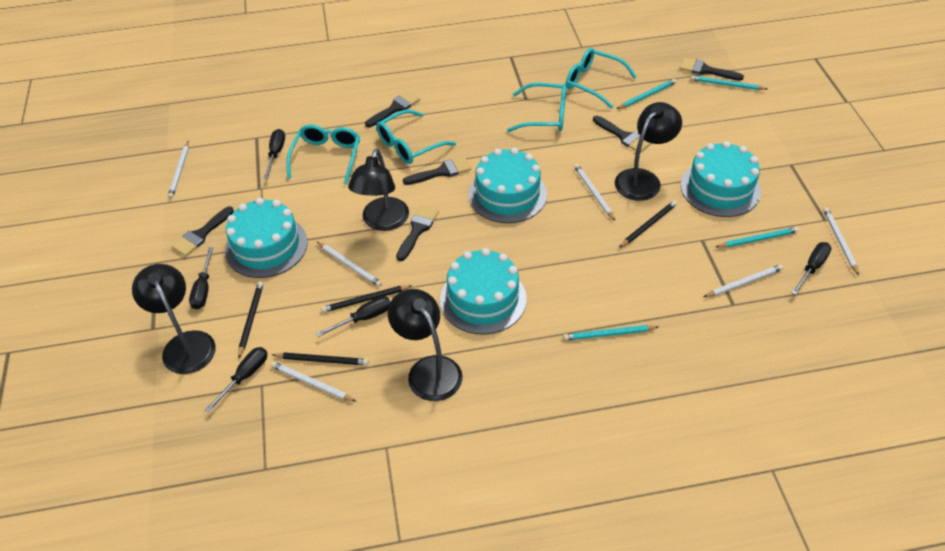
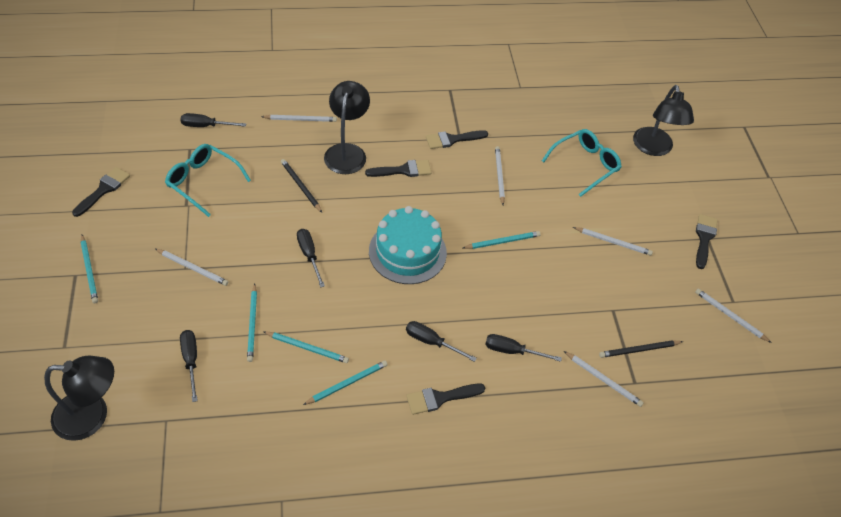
black brush: 6 -> 5
black lamp: 4 -> 3
black pencil: 4 -> 2
turquoise cake: 4 -> 1
turquoise glasses: 4 -> 2
turquoise pencil: 4 -> 5

